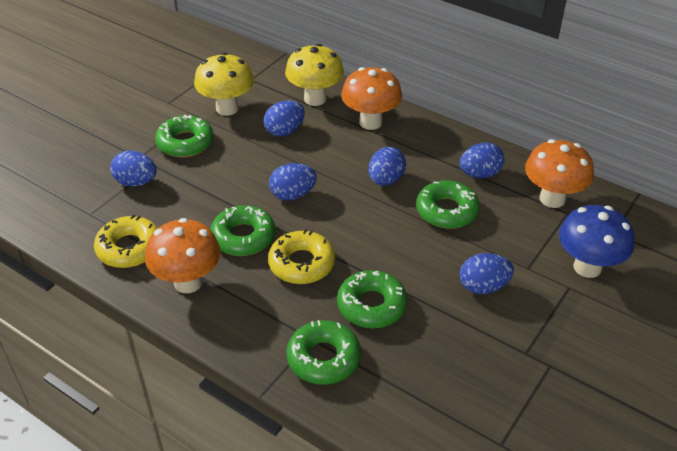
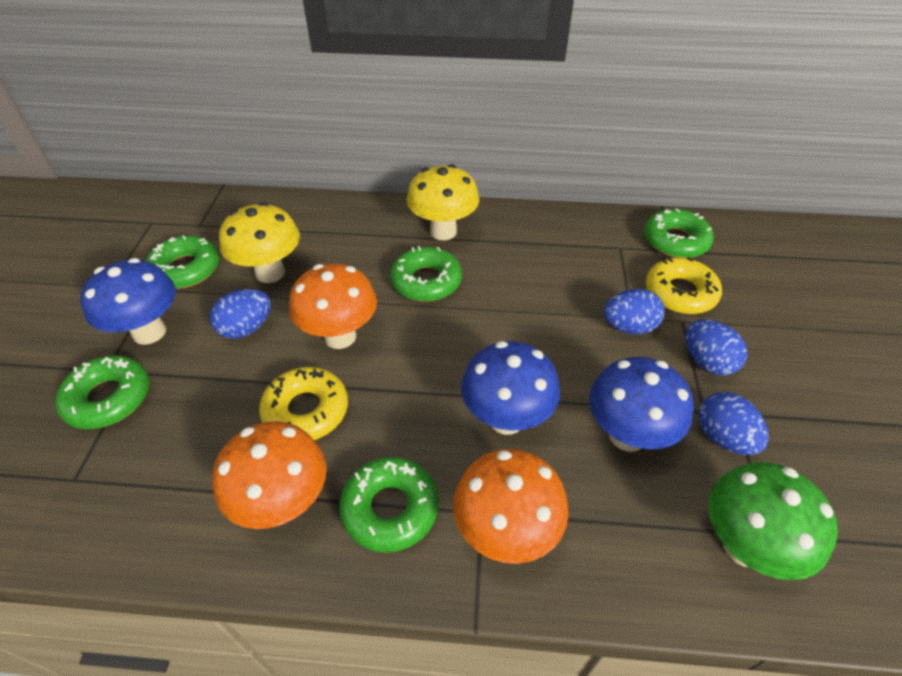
blue egg: 6 -> 4
blue mushroom: 1 -> 3
green mushroom: 0 -> 1

